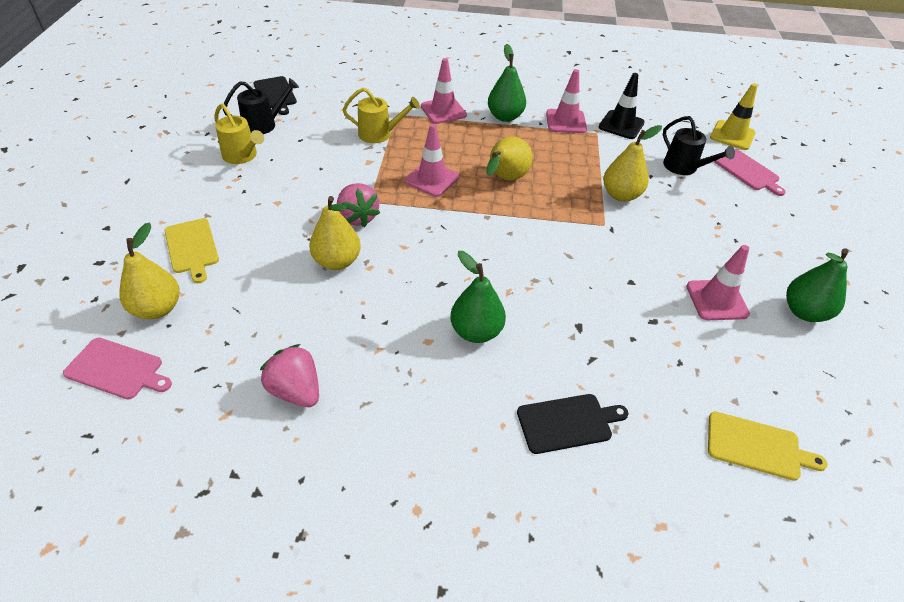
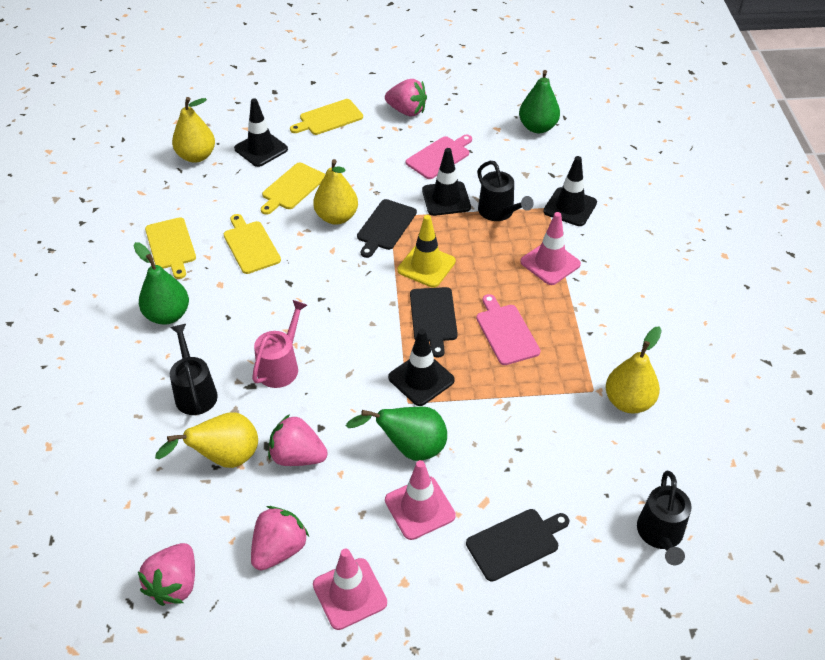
black cutting board: 2 -> 3
black traffic cone: 1 -> 4
black watering can: 2 -> 3
pink strawberry: 2 -> 4
pink traffic cone: 4 -> 3
pink watering can: 0 -> 1
yellow cutting board: 2 -> 4
yellow watering can: 2 -> 0

